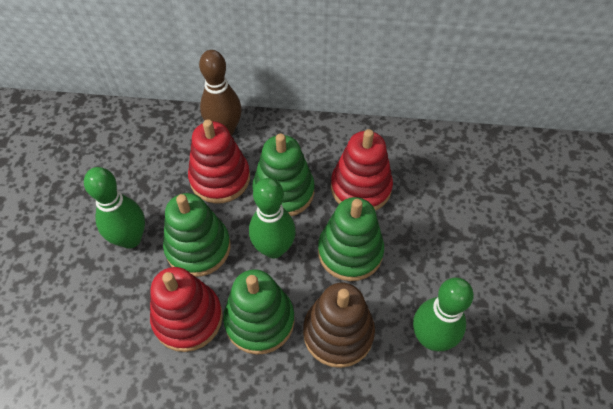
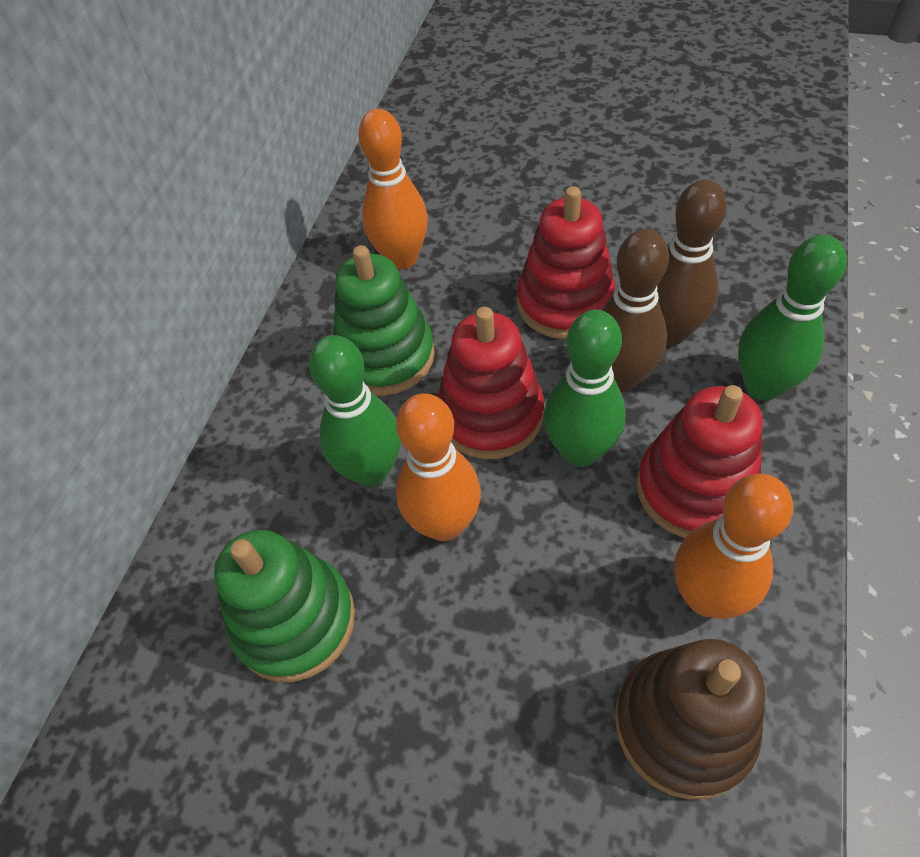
brown bowling pin: 1 -> 2
green stacking toy: 4 -> 2
orange bowling pin: 0 -> 3

